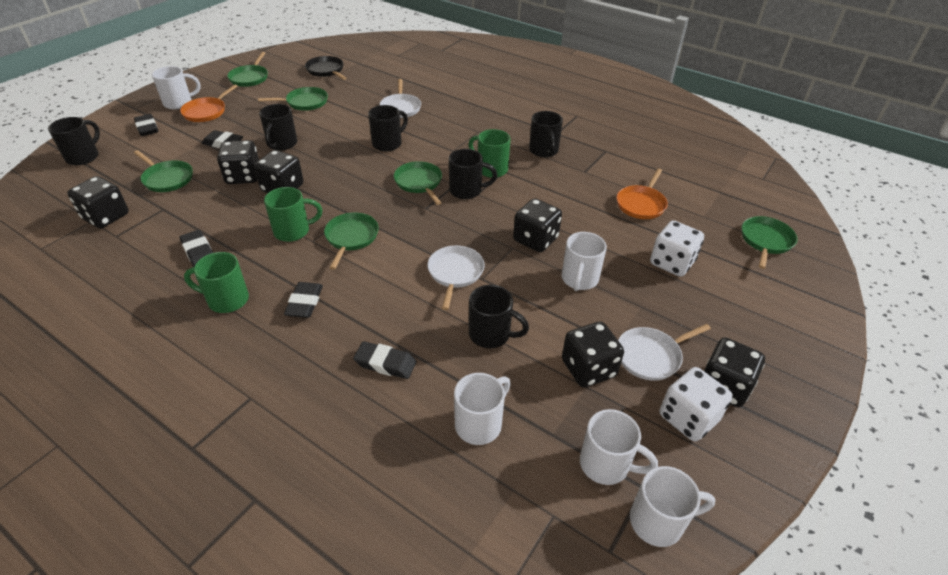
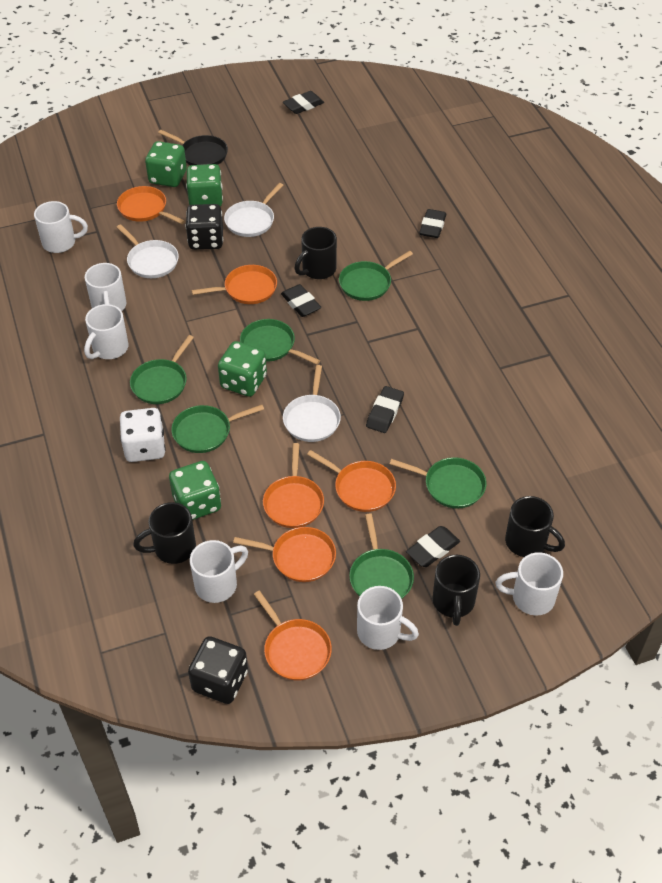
black dice: 6 -> 2
black mug: 6 -> 4
green dice: 0 -> 4
green mug: 3 -> 0
orange pan: 2 -> 6
white dice: 2 -> 1
white mug: 5 -> 6

